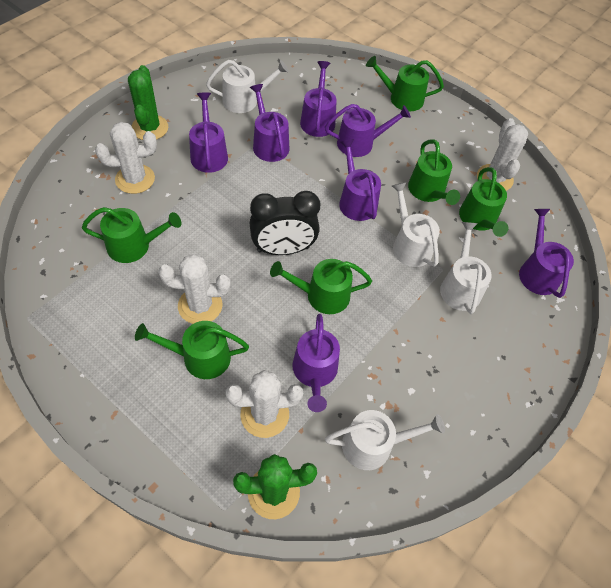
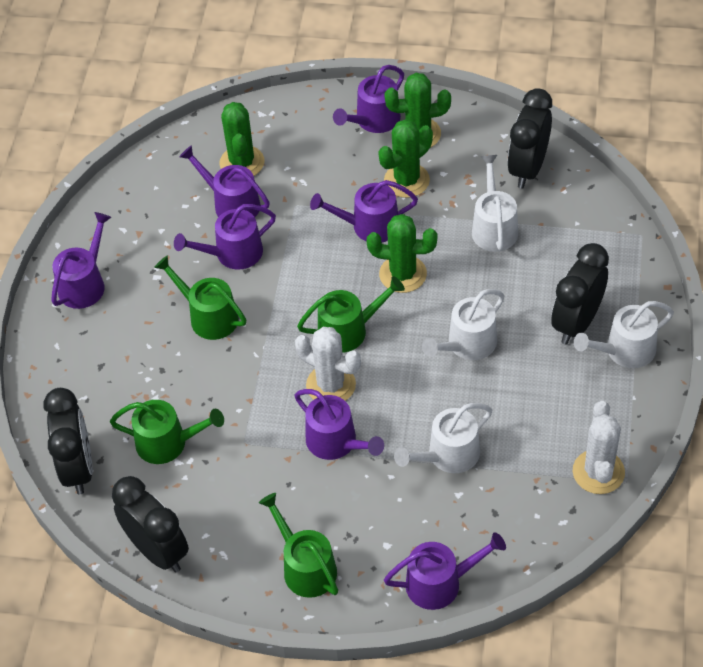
black clock: 1 -> 4
green cactus: 2 -> 4
green watering can: 6 -> 4
white cactus: 4 -> 2

